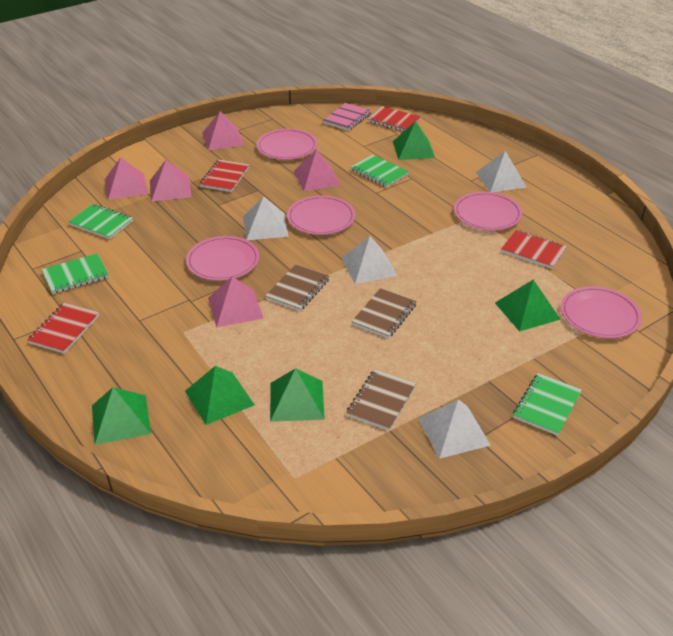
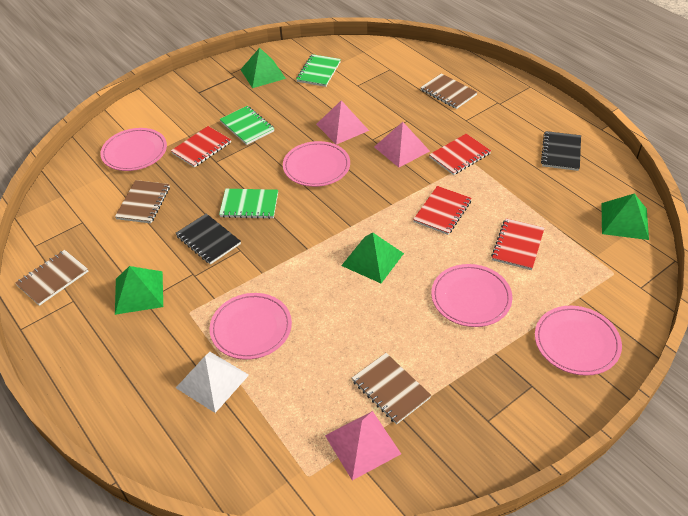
black notebook: 0 -> 2
brown notebook: 3 -> 4
green notebook: 4 -> 3
green pyramid: 5 -> 4
pink notebook: 1 -> 0
pink pyramid: 5 -> 3
white pyramid: 4 -> 1

